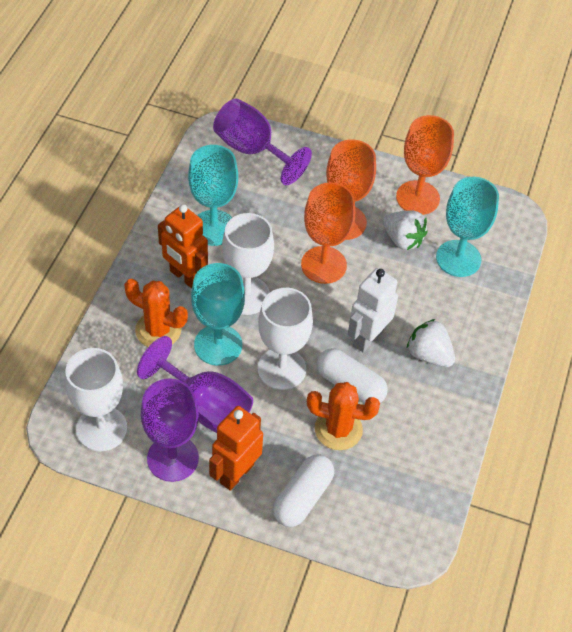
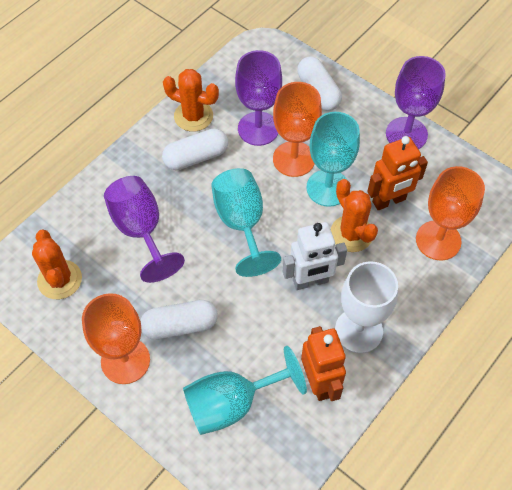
orange cactus: 2 -> 3
white capsule: 2 -> 3
white goblet: 3 -> 1
white strawberry: 2 -> 0

